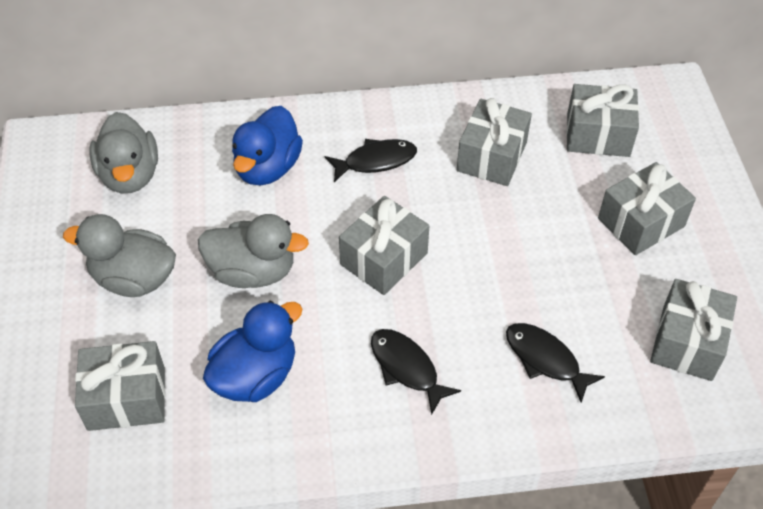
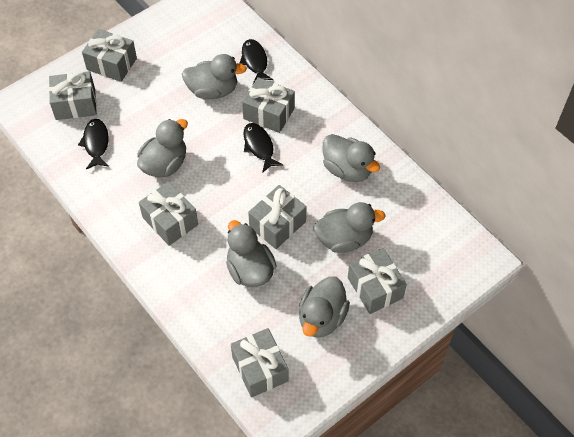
blue duck: 2 -> 0
grey duck: 3 -> 6
grey gift: 6 -> 7

